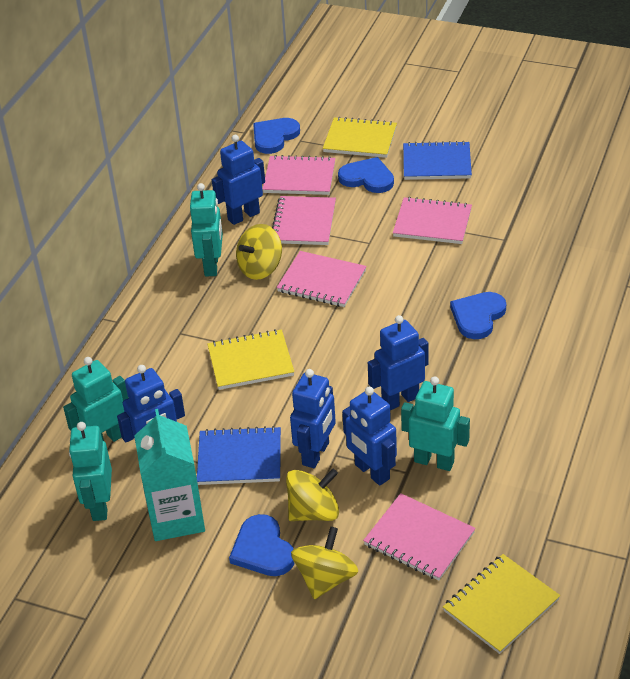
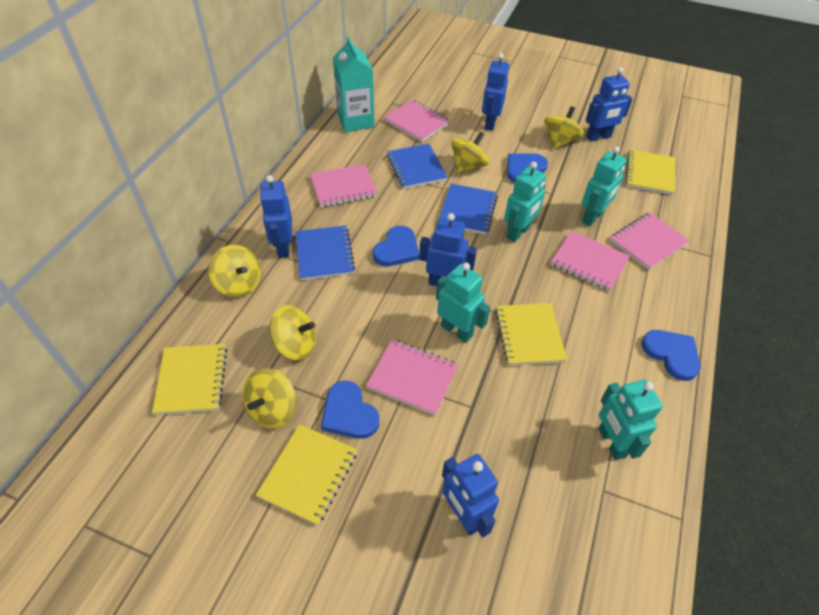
blue notebook: 2 -> 3
yellow notebook: 3 -> 4
yellow spinning top: 3 -> 5

